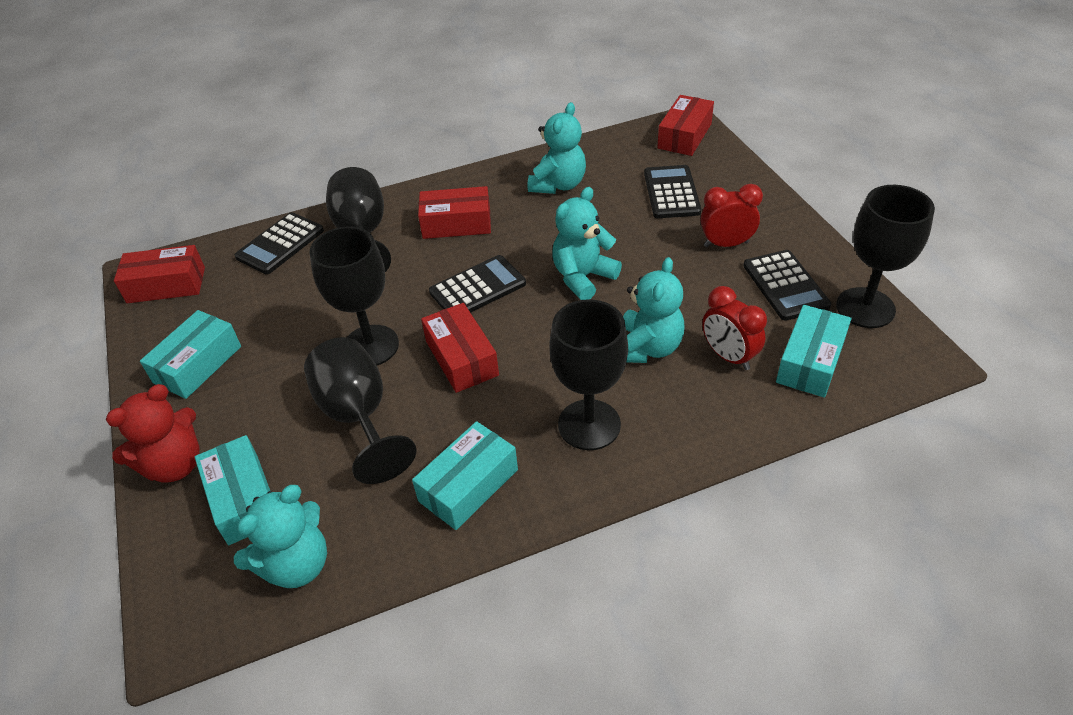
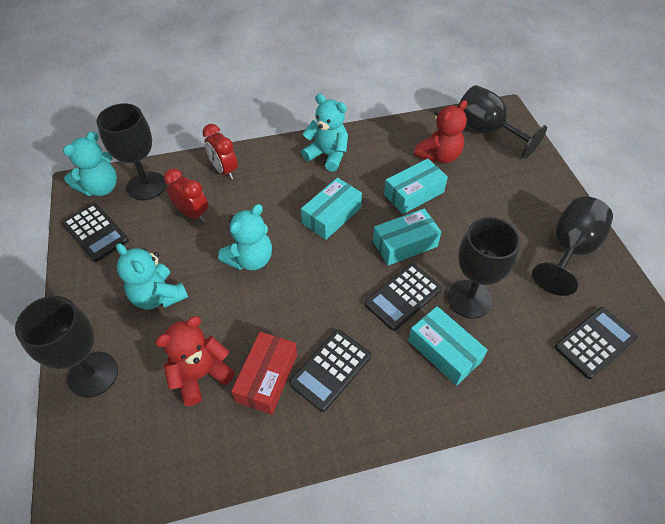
red box: 4 -> 1
red teddy bear: 1 -> 2

